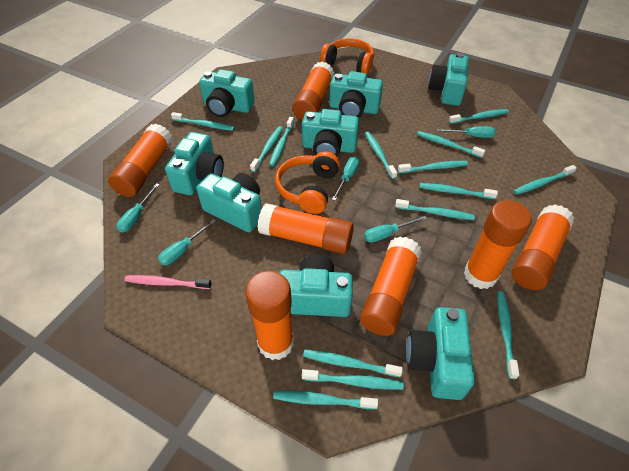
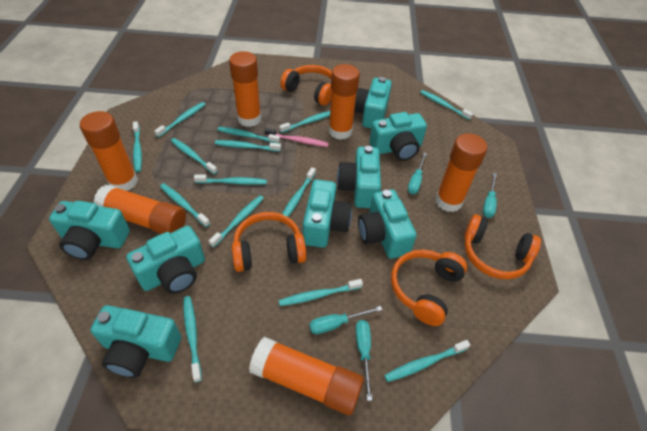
orange glue stick: 7 -> 6
orange headphones: 2 -> 4
turquoise screwdriver: 5 -> 4

